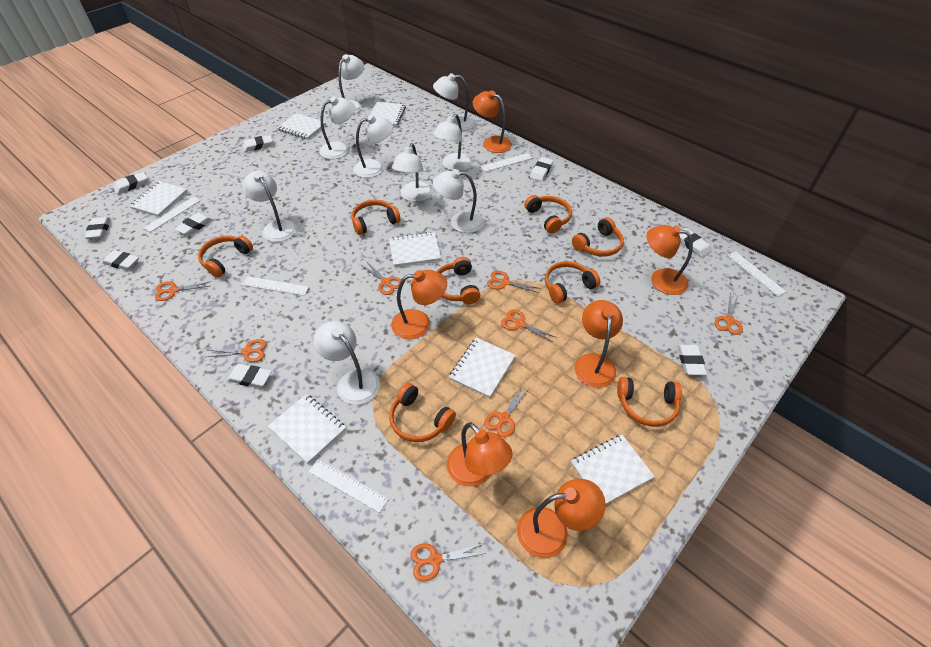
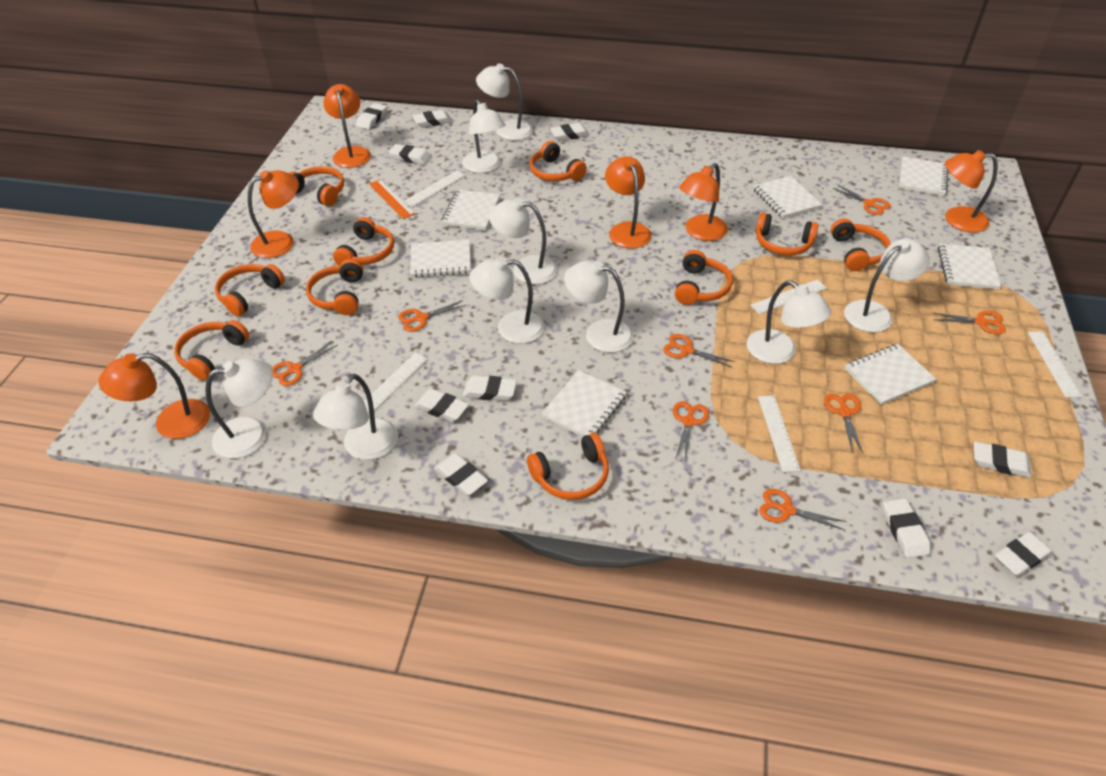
orange headphones: 8 -> 10
orange ruler: 0 -> 1
white eraser: 9 -> 10

